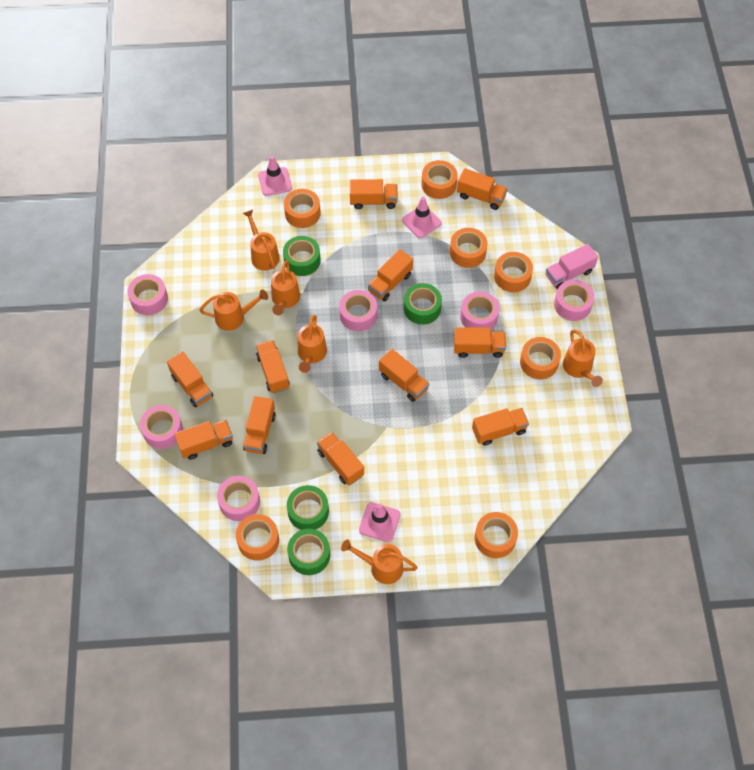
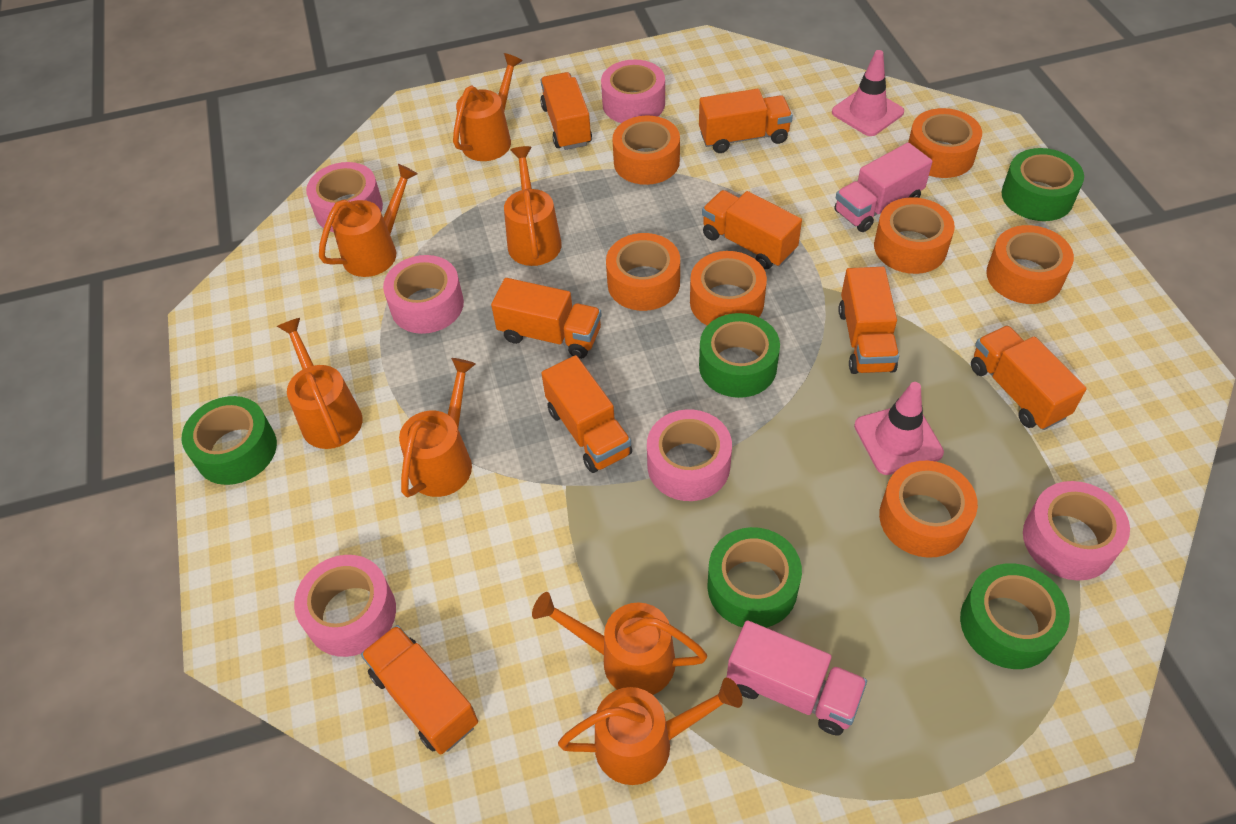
green tape: 4 -> 5
orange truck: 11 -> 8
orange watering can: 6 -> 7
pink traffic cone: 3 -> 2
pink truck: 1 -> 2

